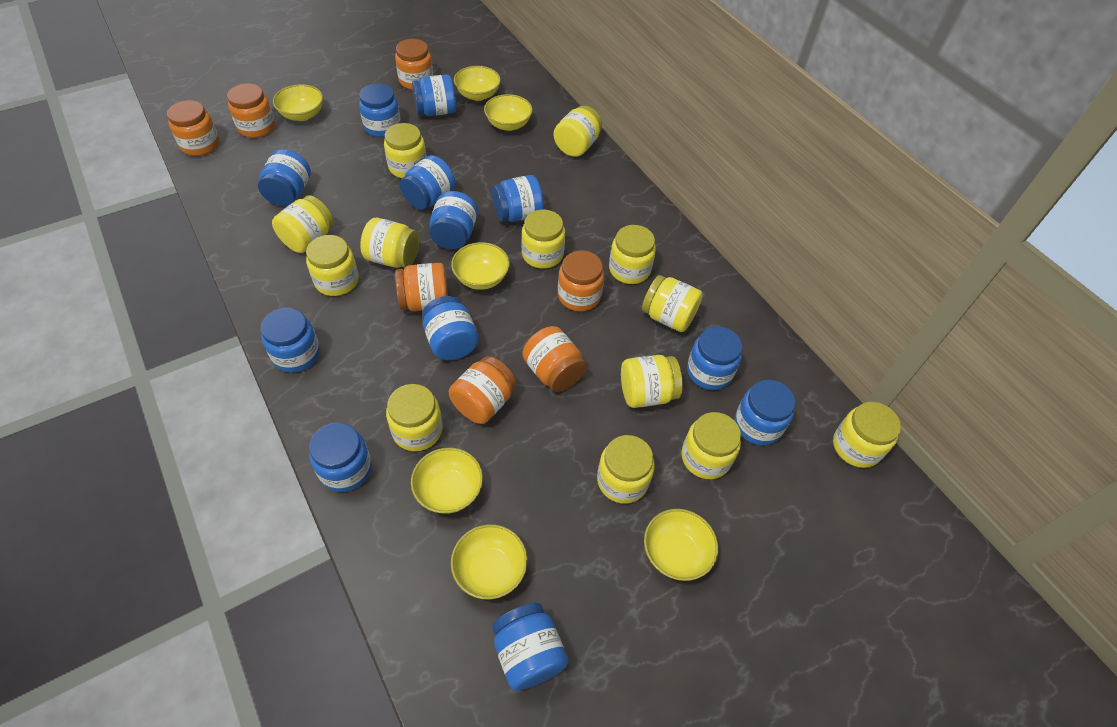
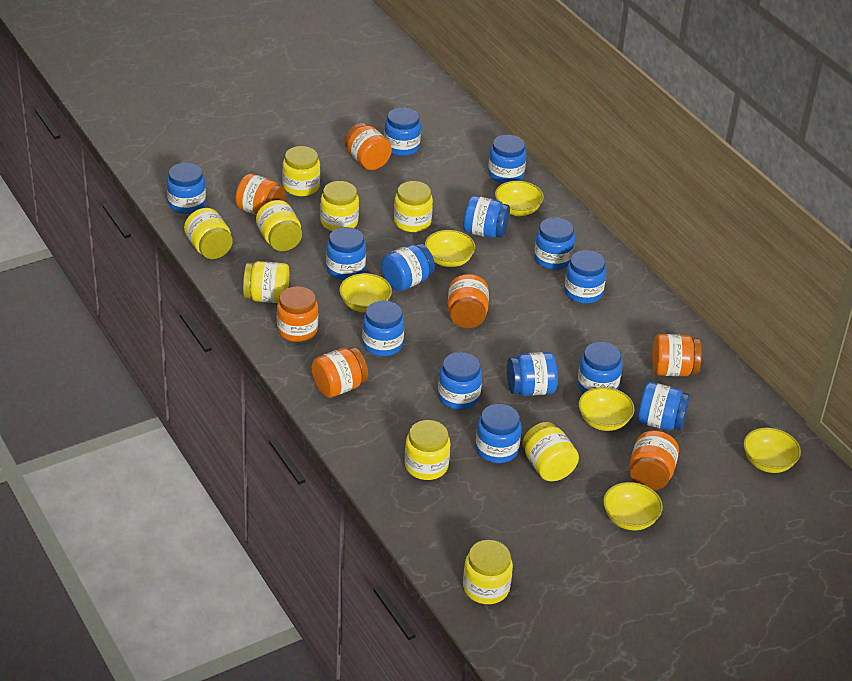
blue jar: 12 -> 14
yellow bowl: 7 -> 6
yellow jar: 13 -> 9

